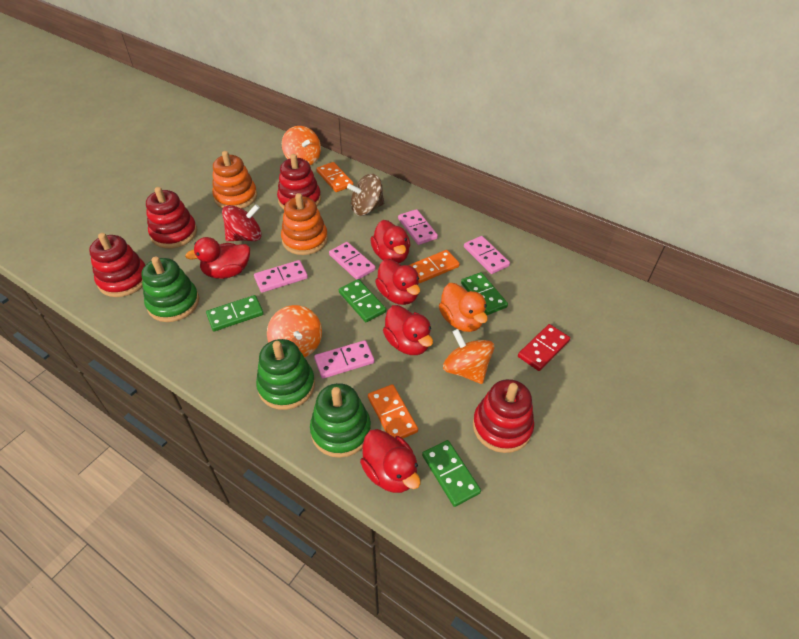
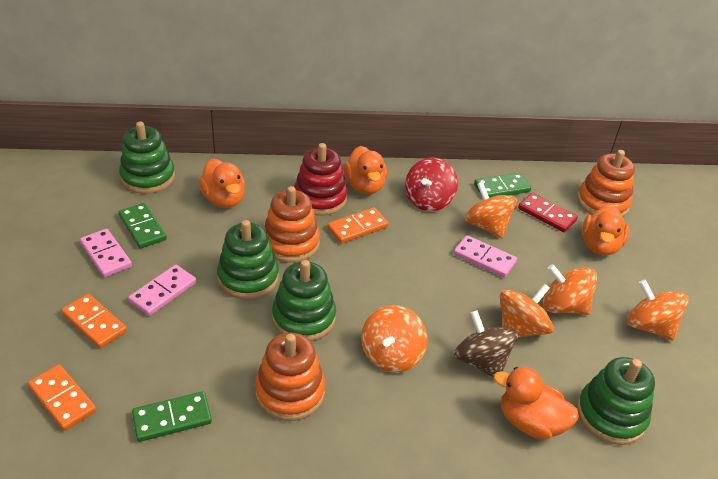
green domino: 4 -> 3
green stacking toy: 3 -> 4
orange duck: 1 -> 4
orange spinning top: 3 -> 5
orange stacking toy: 2 -> 3
pink domino: 5 -> 3
red duck: 5 -> 0
red stacking toy: 4 -> 1

